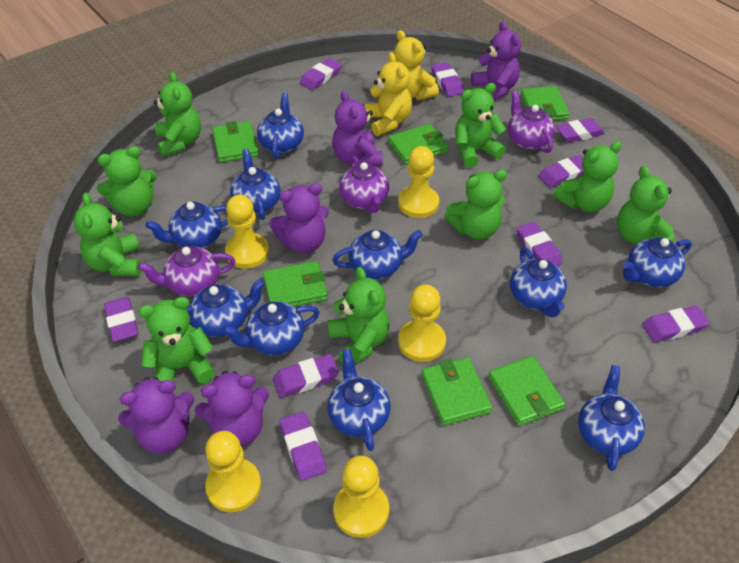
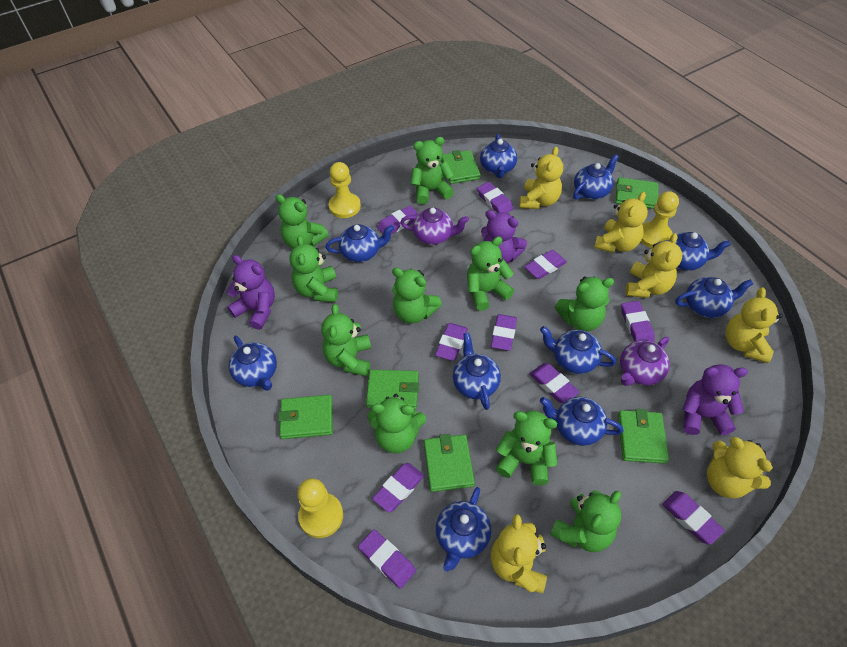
green teddy bear: 9 -> 10
purple eraser: 9 -> 10
purple teapot: 3 -> 2
purple teddy bear: 5 -> 3
yellow pawn: 5 -> 3
yellow teddy bear: 2 -> 6

